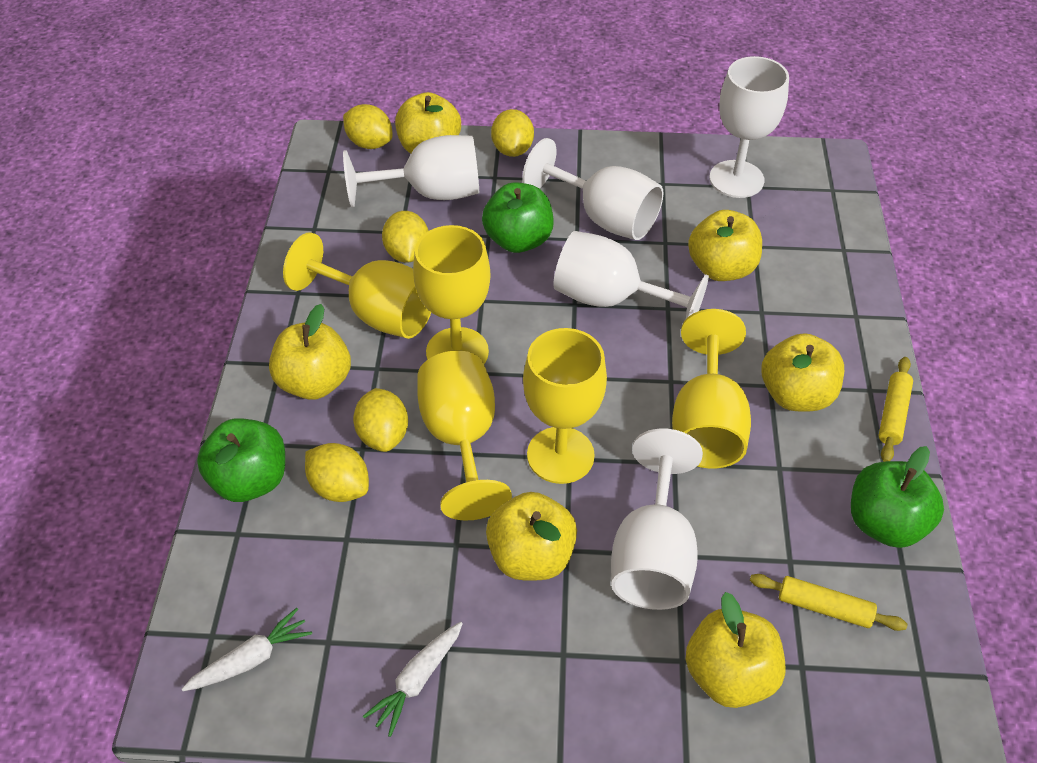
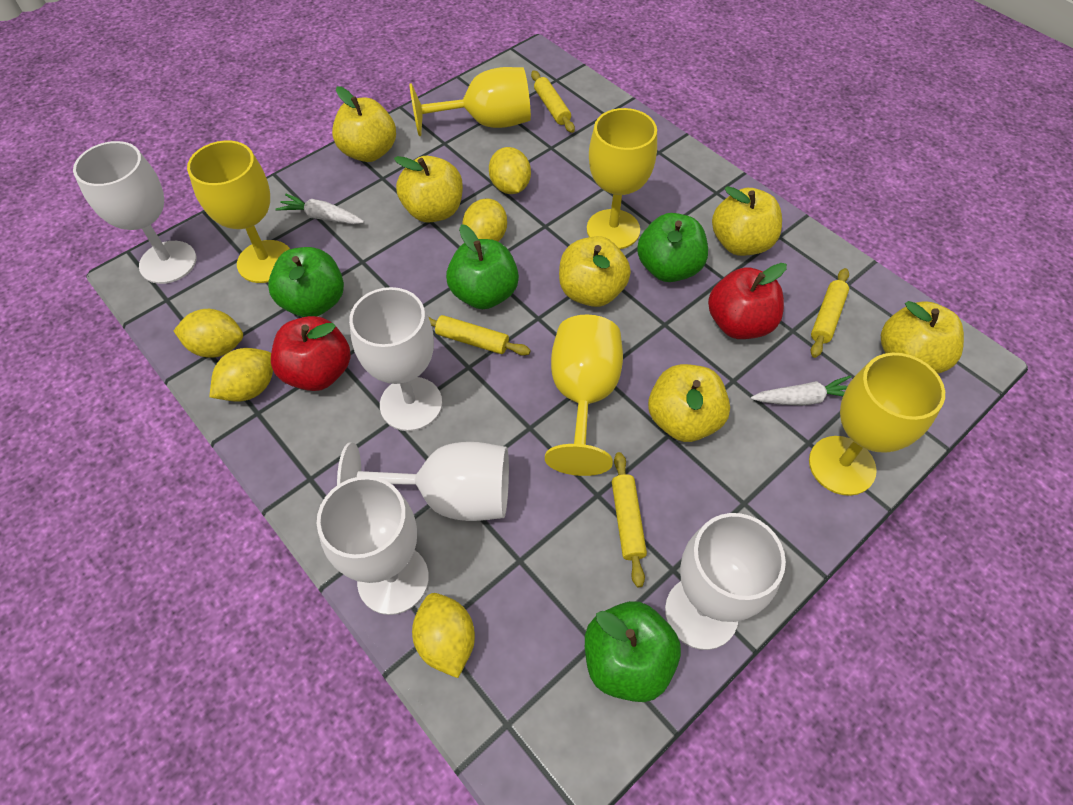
green apple: 3 -> 4
red apple: 0 -> 2
yellow rolling pin: 2 -> 4

